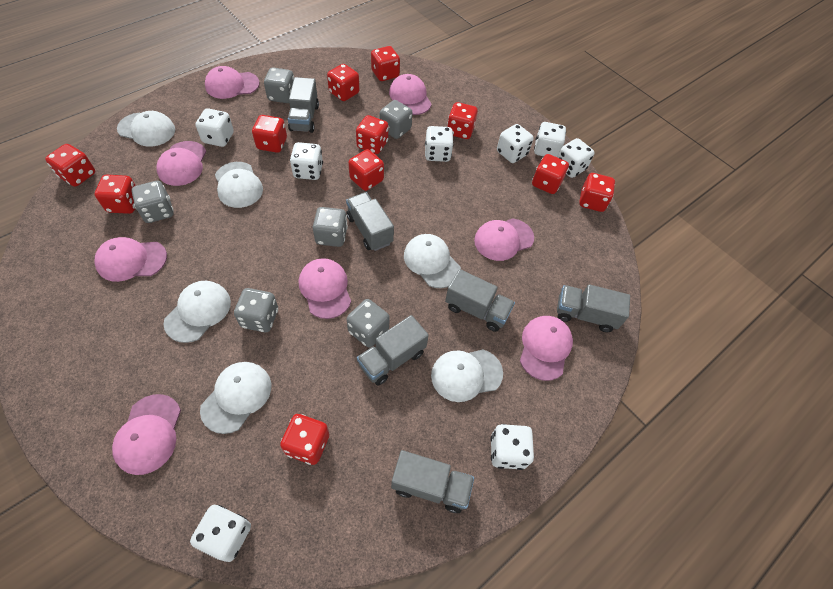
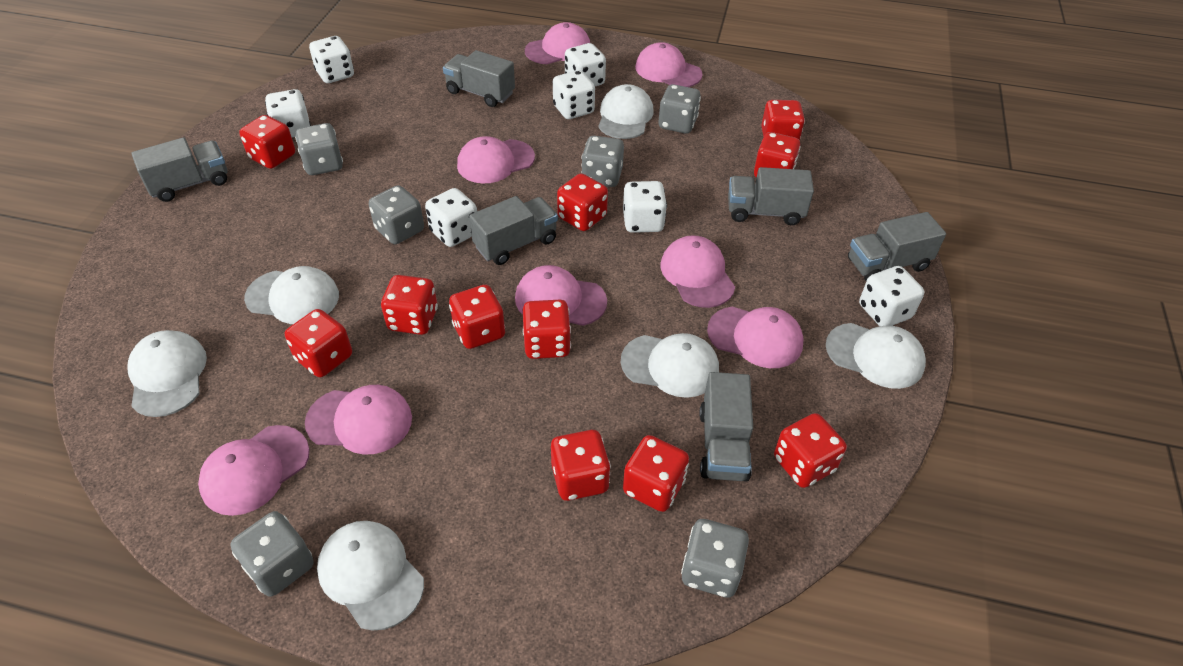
white dice: 8 -> 7

